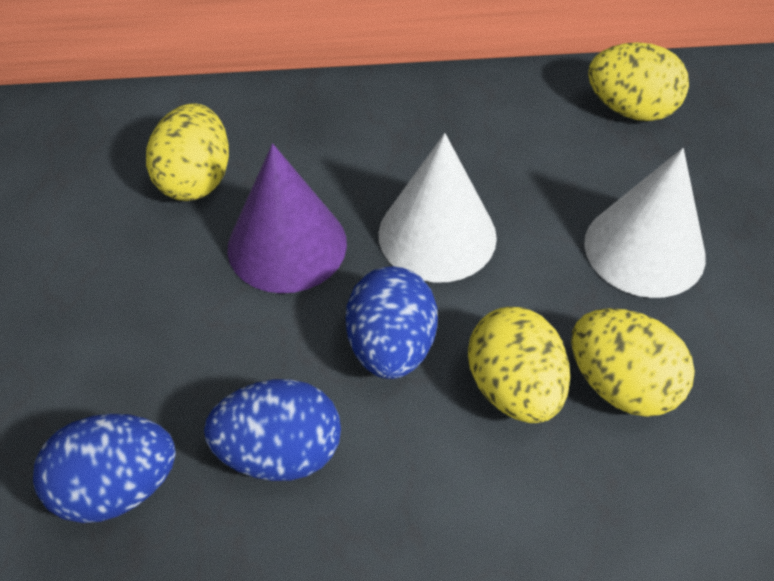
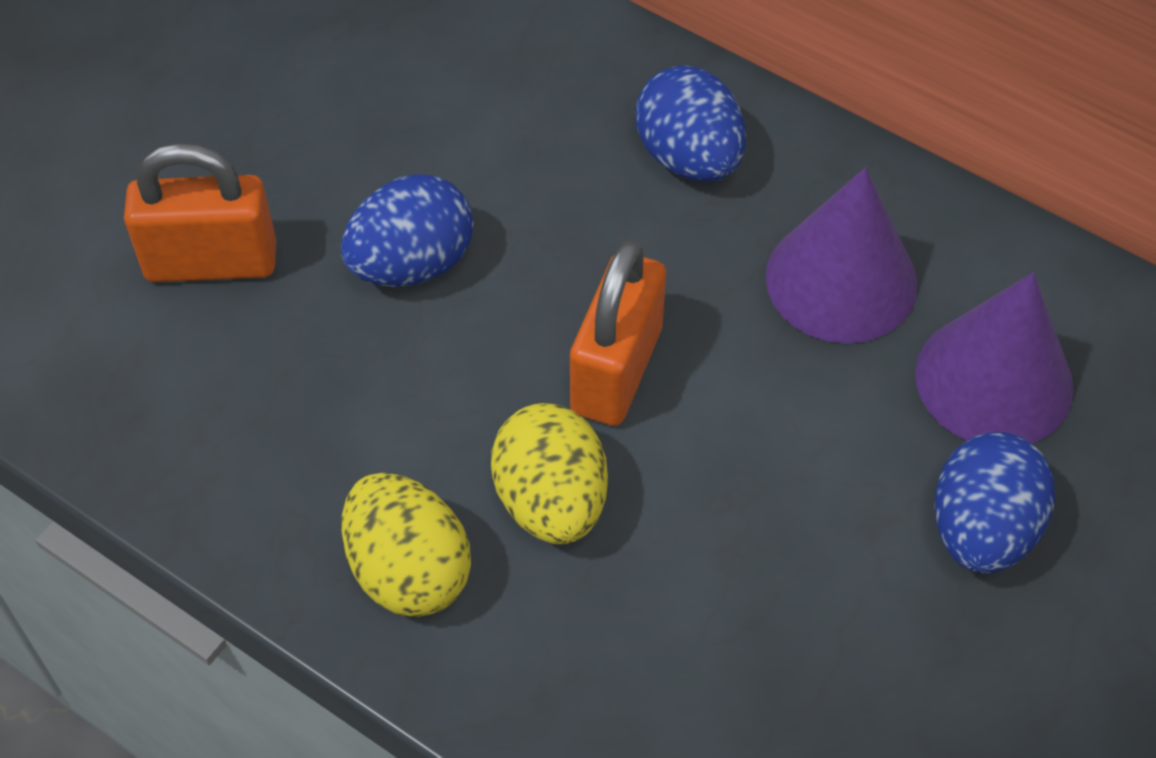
orange padlock: 0 -> 2
purple cone: 1 -> 2
white cone: 2 -> 0
yellow egg: 4 -> 2

